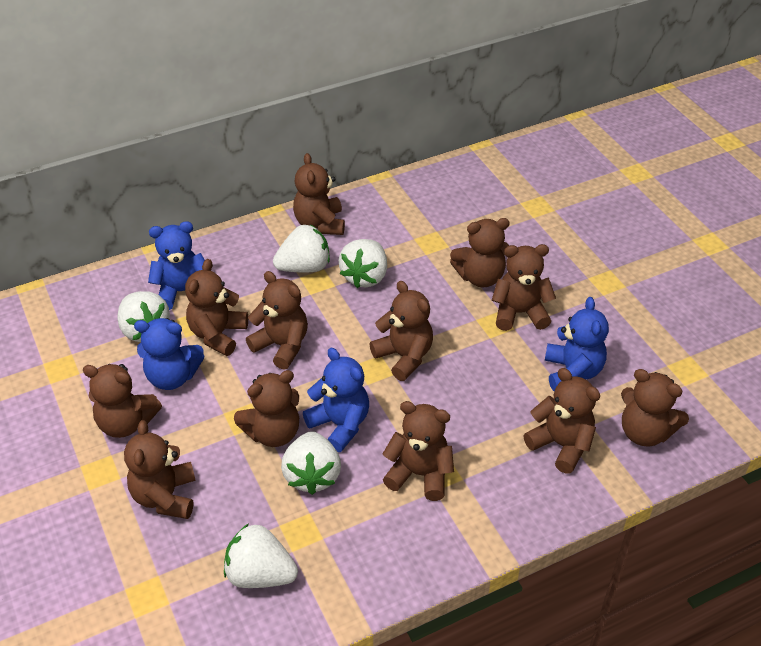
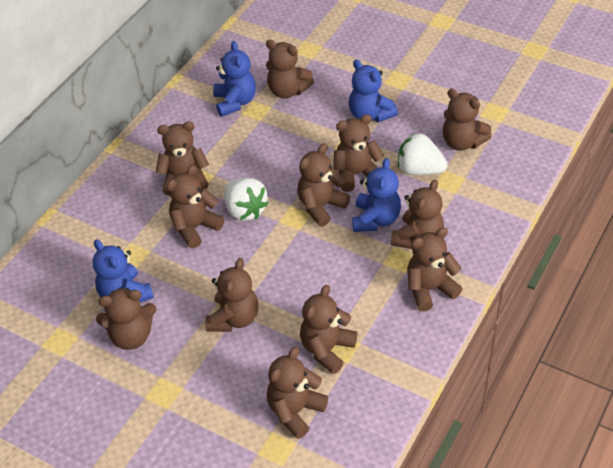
white strawberry: 5 -> 2

